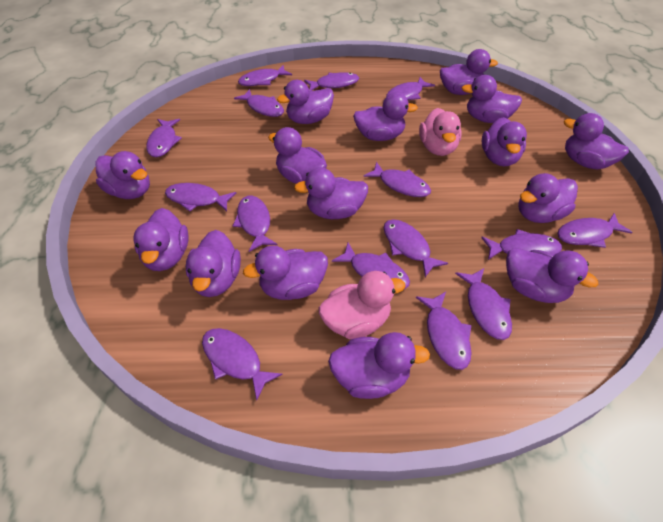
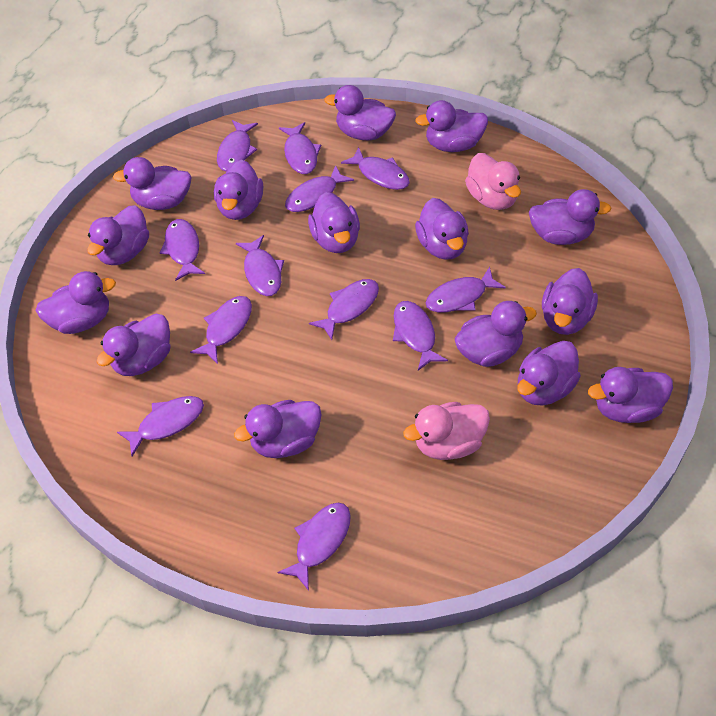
purple fish: 15 -> 12

